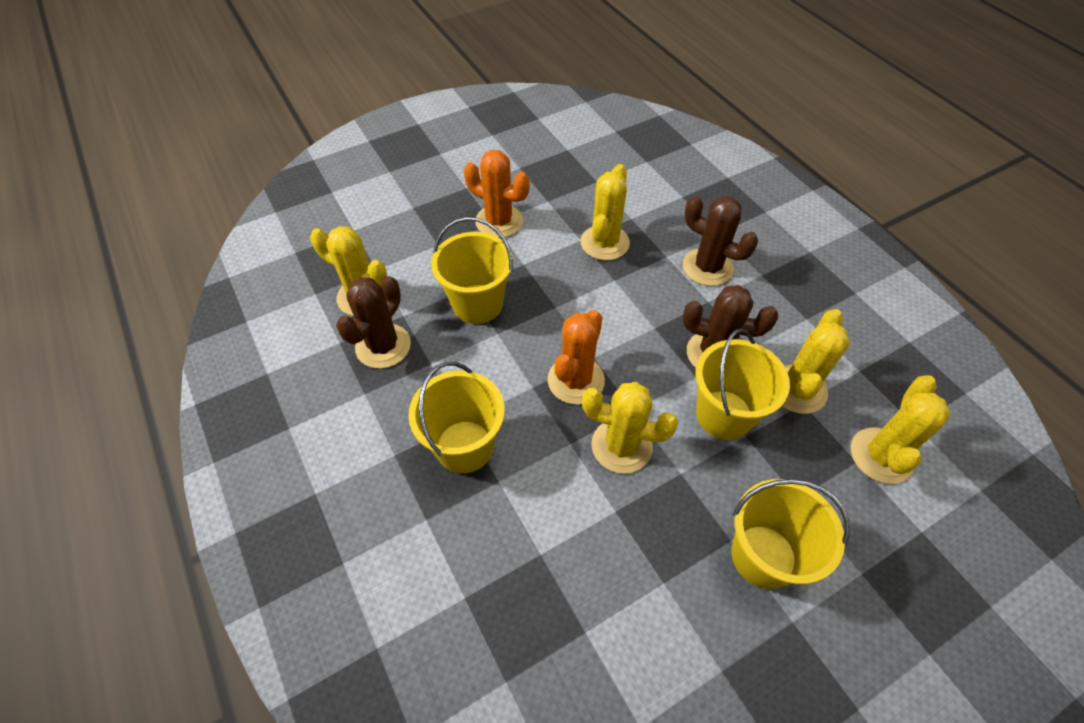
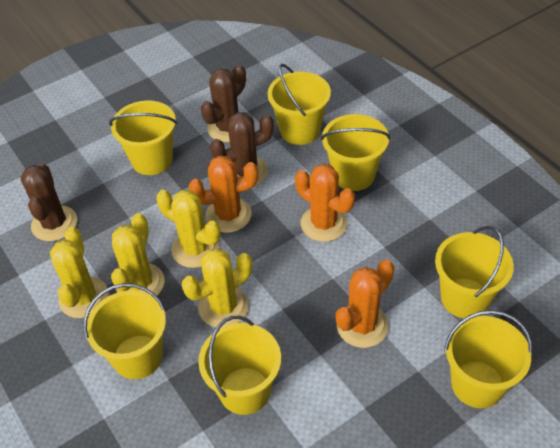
orange cactus: 2 -> 3
yellow bucket: 4 -> 7
yellow cactus: 5 -> 4

